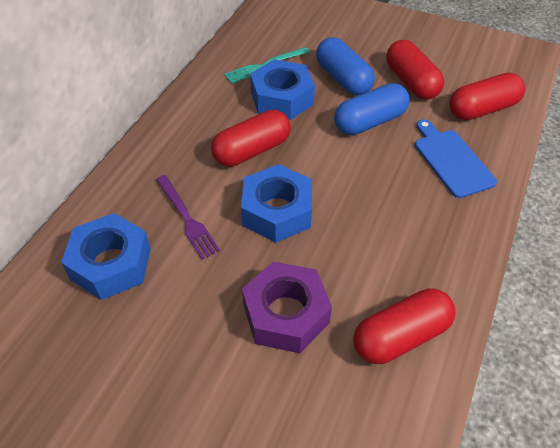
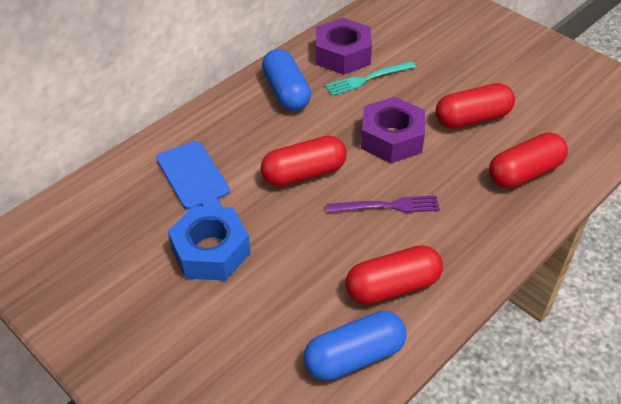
blue nut: 3 -> 1
purple nut: 1 -> 2

